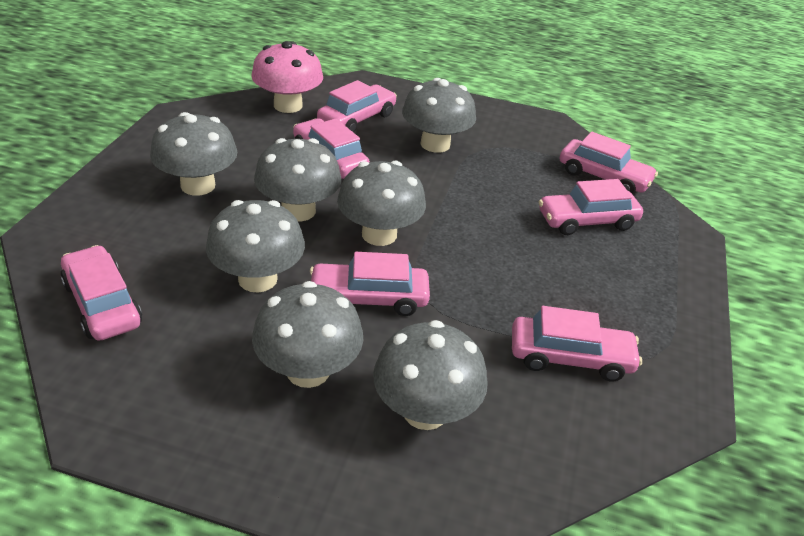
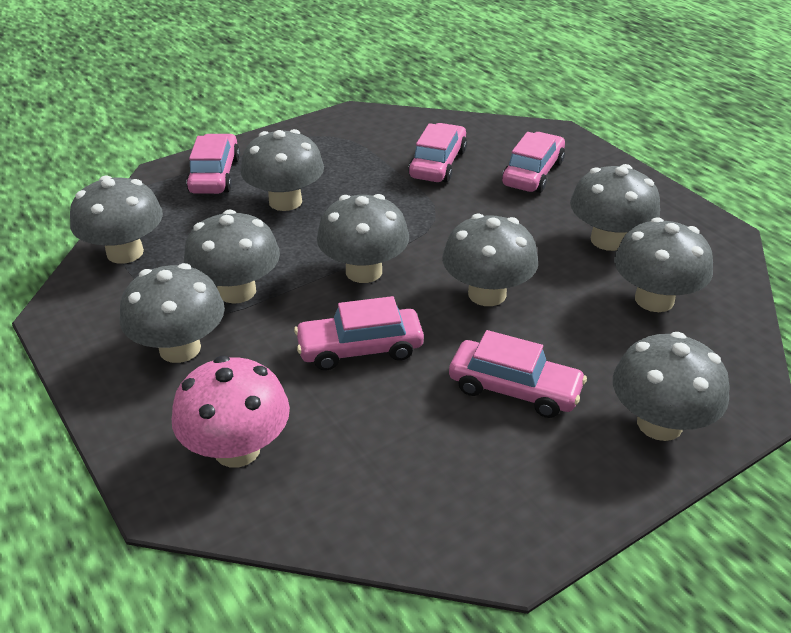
grey mushroom: 7 -> 9
pink car: 7 -> 5

